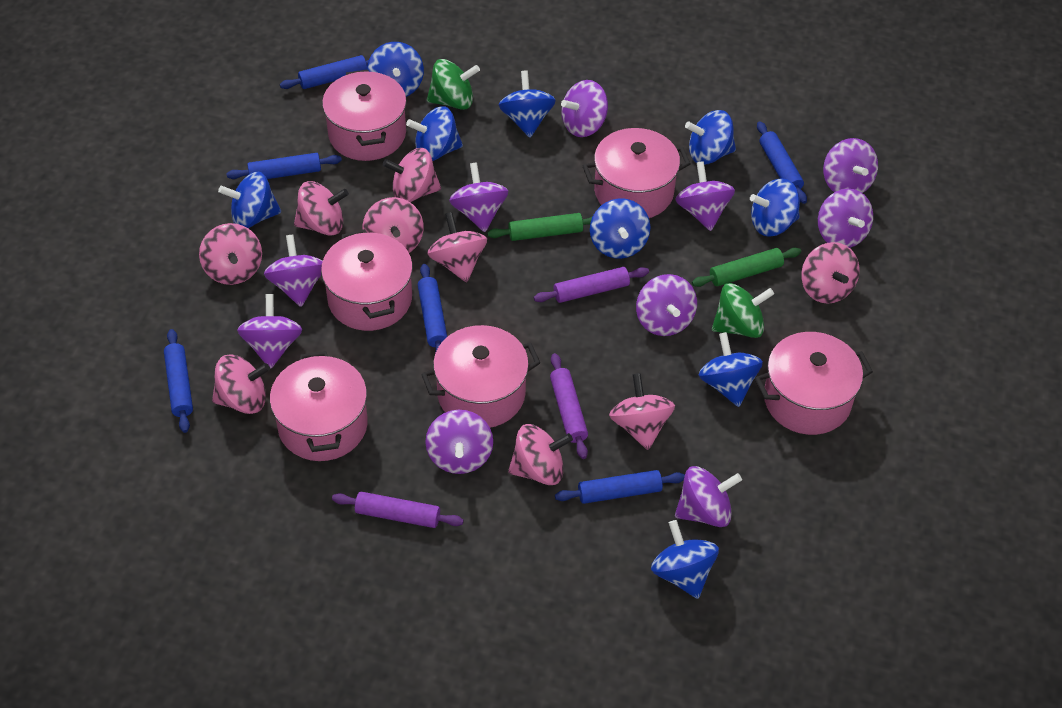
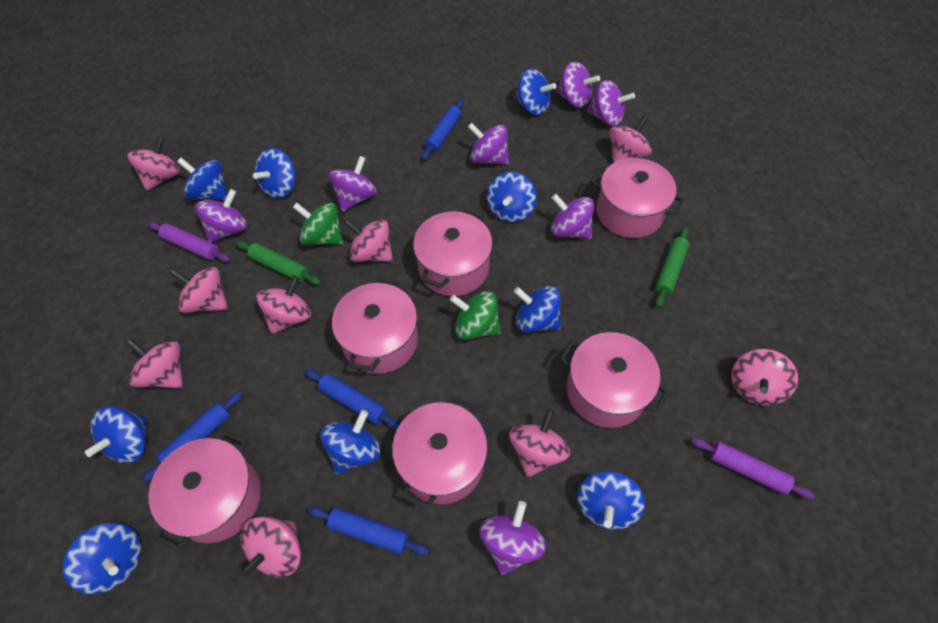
blue rolling pin: 6 -> 4
purple rolling pin: 3 -> 2
purple spinning top: 10 -> 7

